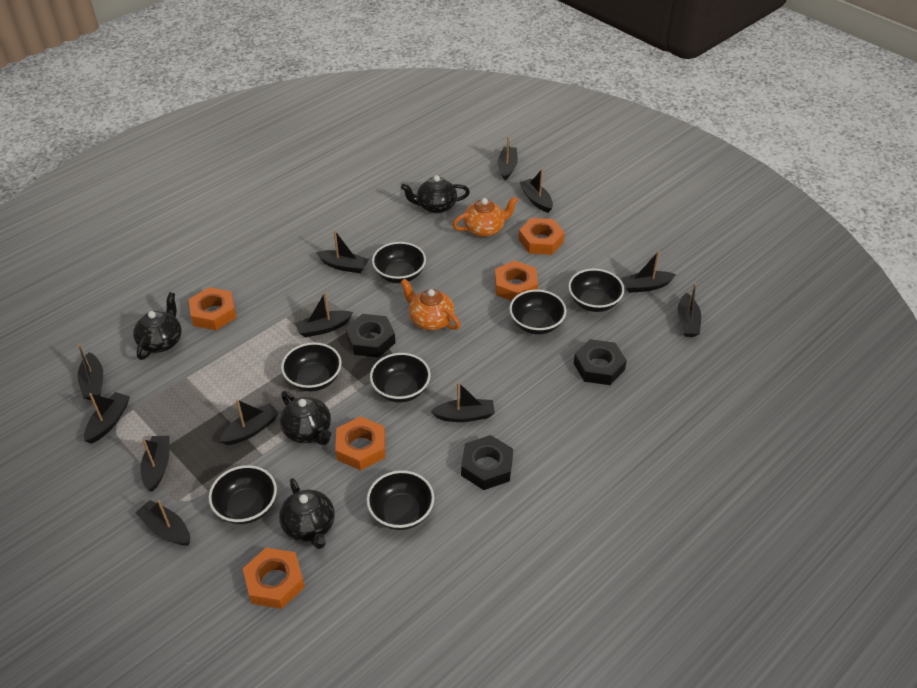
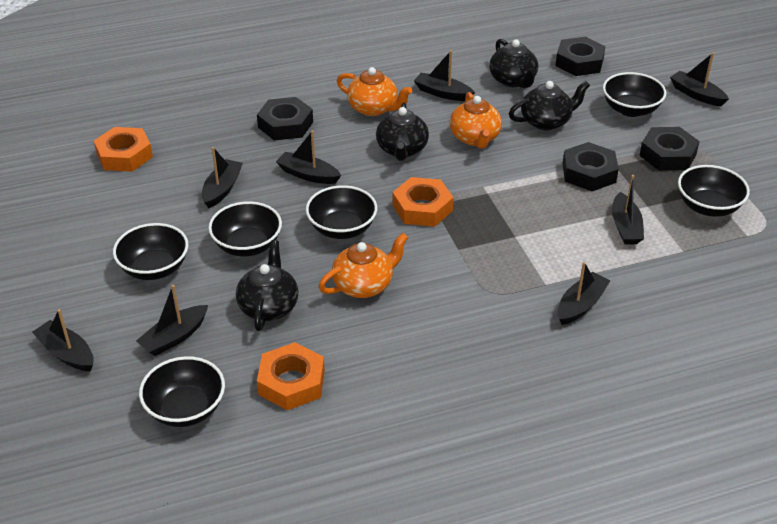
black boat: 12 -> 8
black bowl: 7 -> 6
black nut: 3 -> 4
orange nut: 5 -> 3
orange teapot: 2 -> 3

